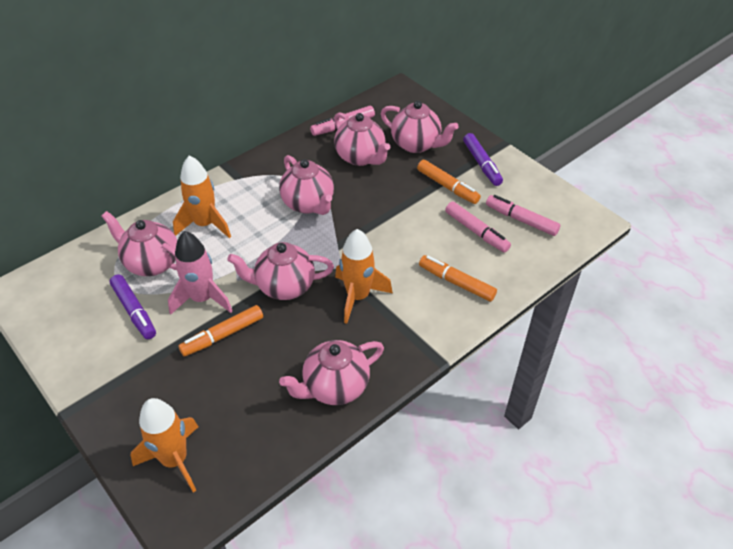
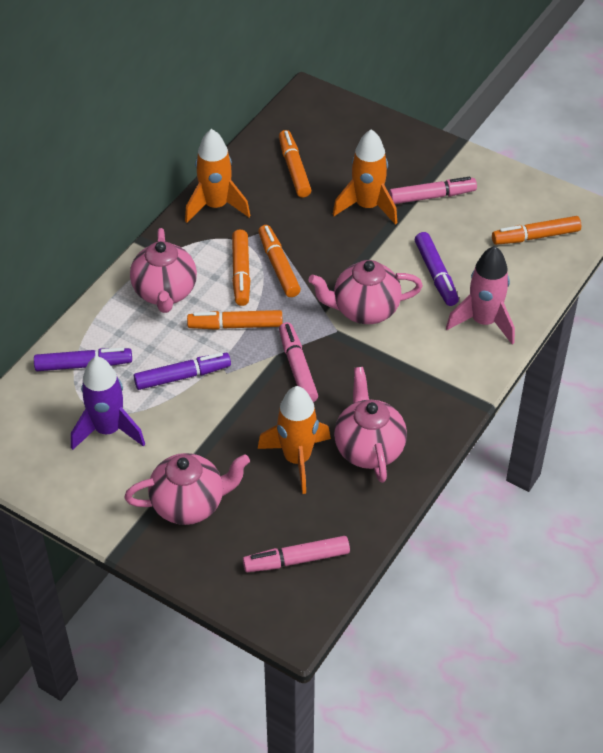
orange marker: 3 -> 5
pink teapot: 6 -> 4
purple marker: 2 -> 3
purple rocket: 0 -> 1

